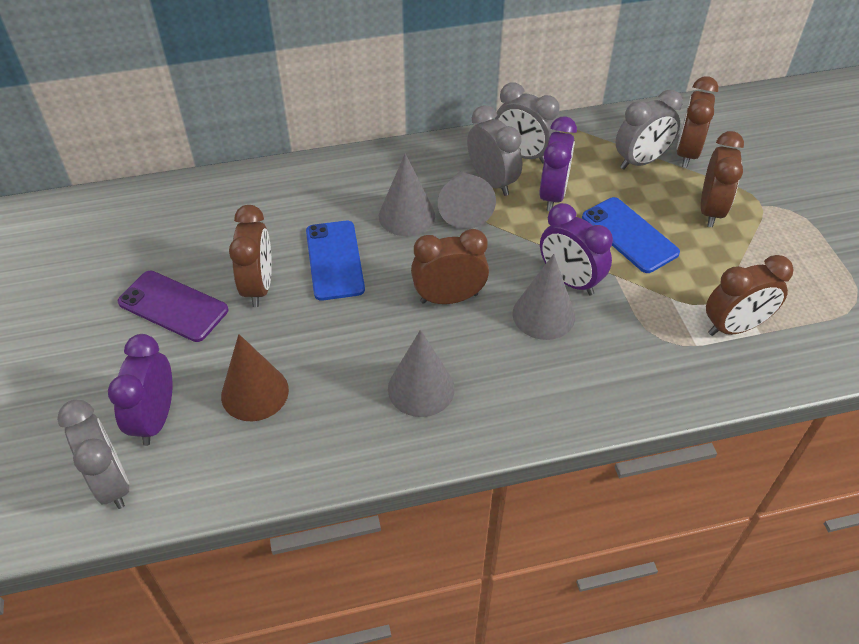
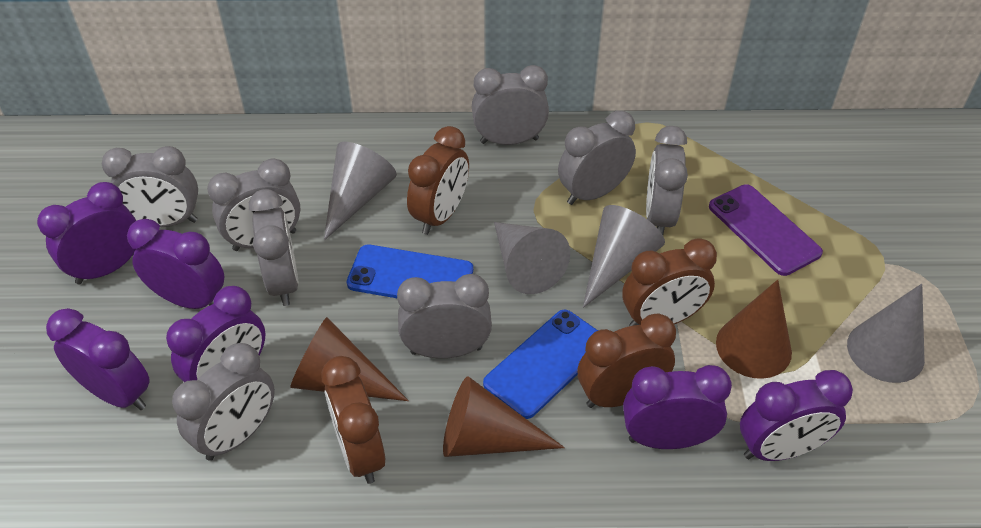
brown clock: 5 -> 4
brown cone: 1 -> 3
grey clock: 4 -> 8
purple clock: 3 -> 6

